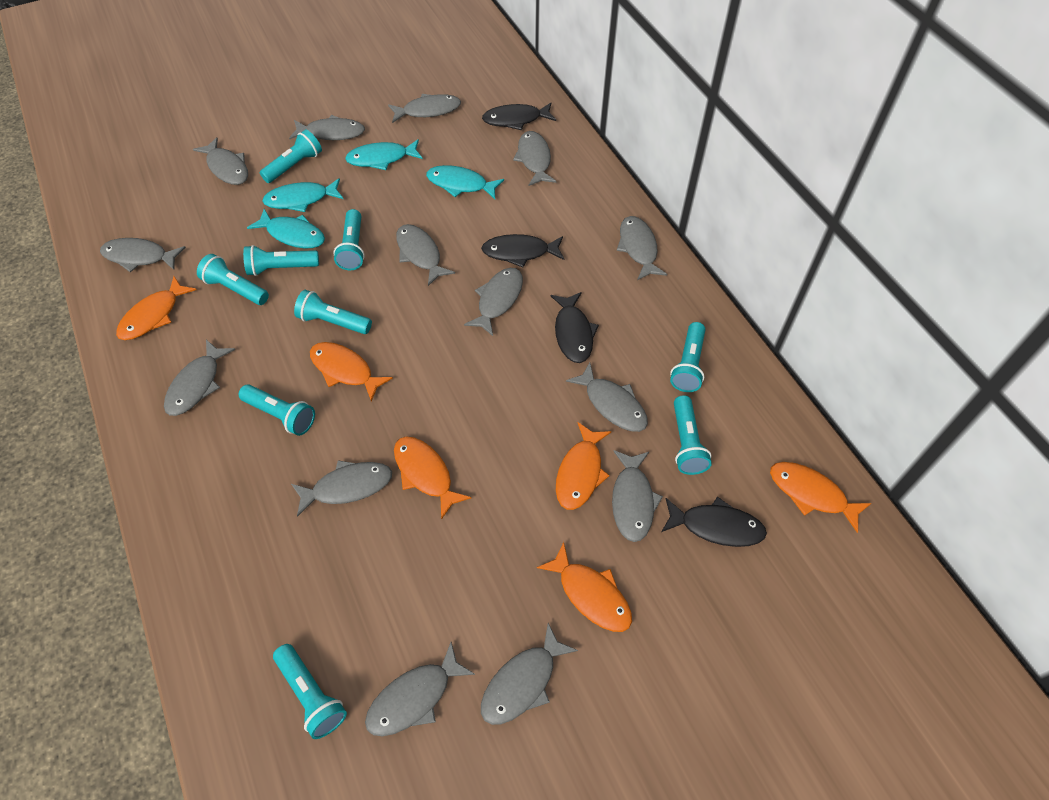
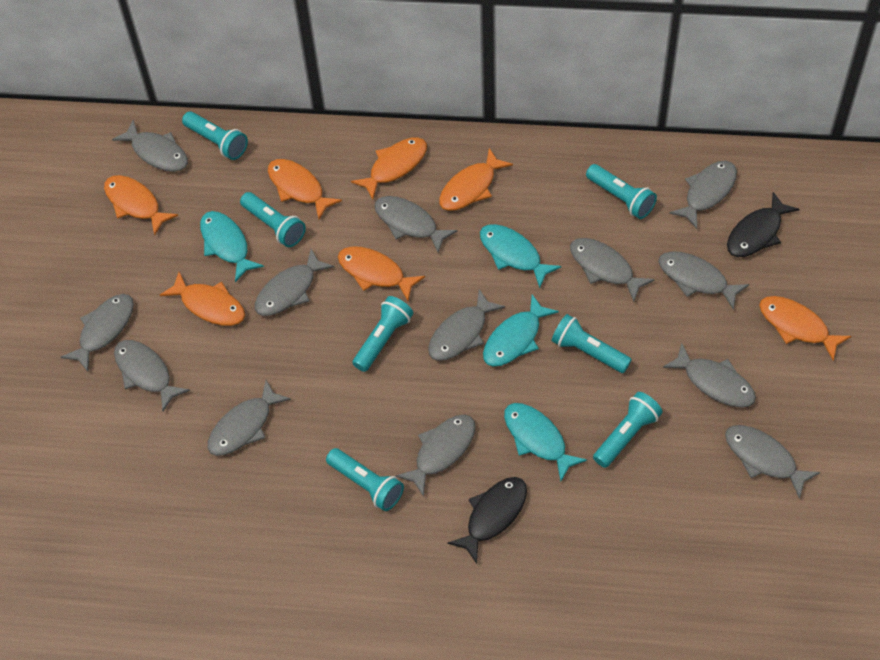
black fish: 4 -> 2
grey fish: 14 -> 13
orange fish: 6 -> 7
turquoise flashlight: 9 -> 7

